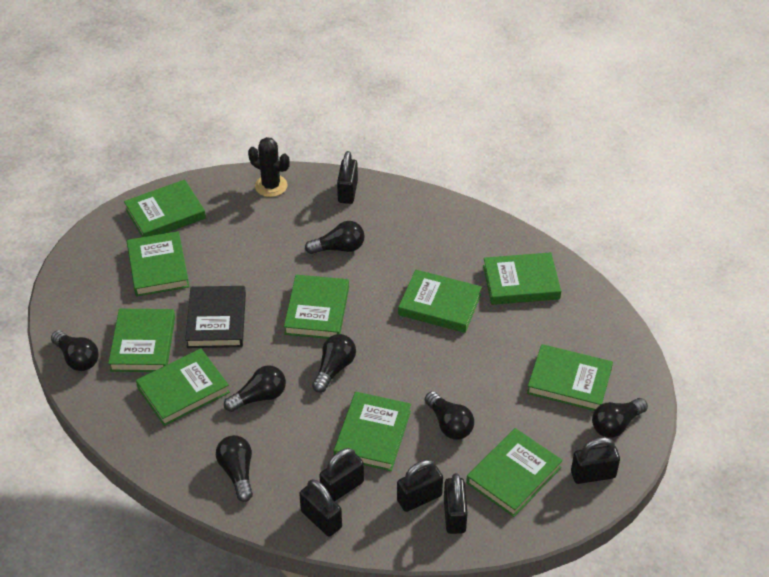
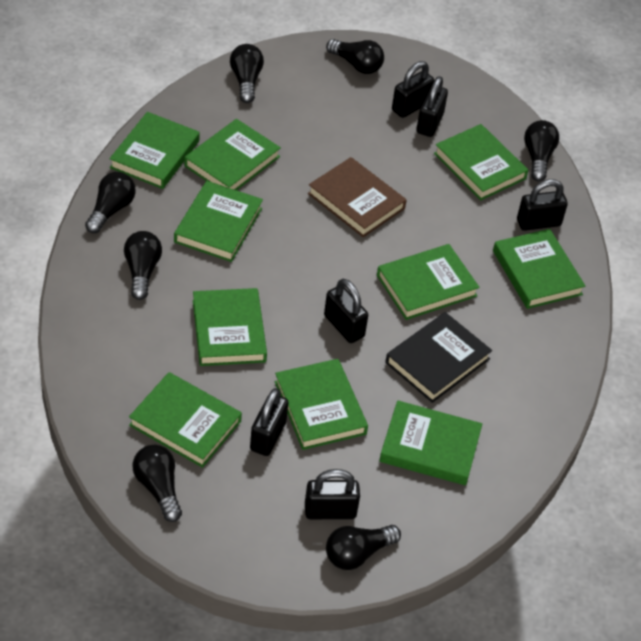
black cactus: 1 -> 0
brown book: 0 -> 1

